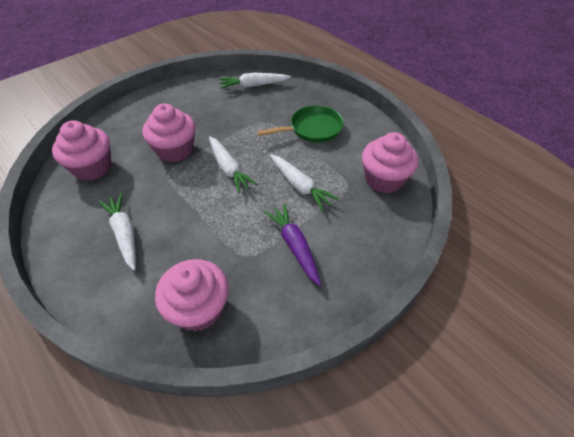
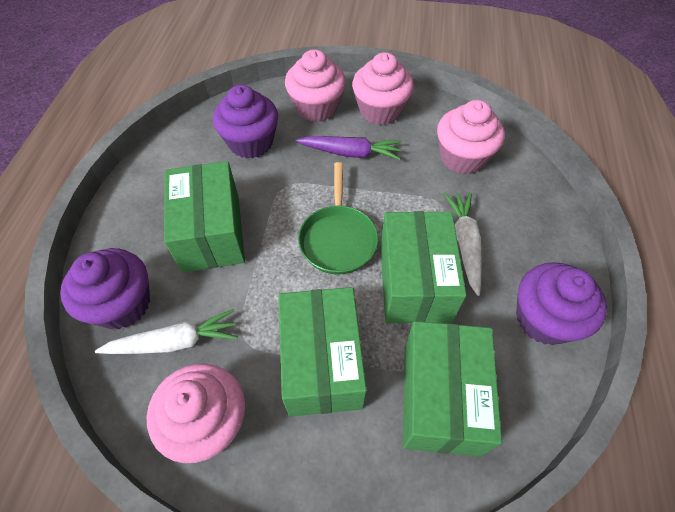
green box: 0 -> 4
purple cupcake: 0 -> 3
white carrot: 4 -> 2

